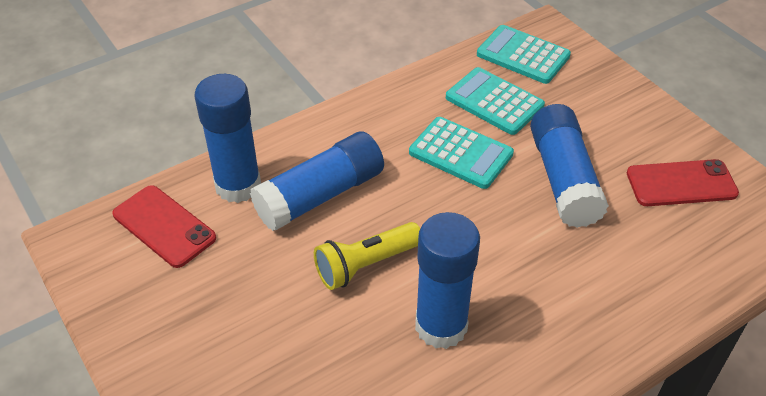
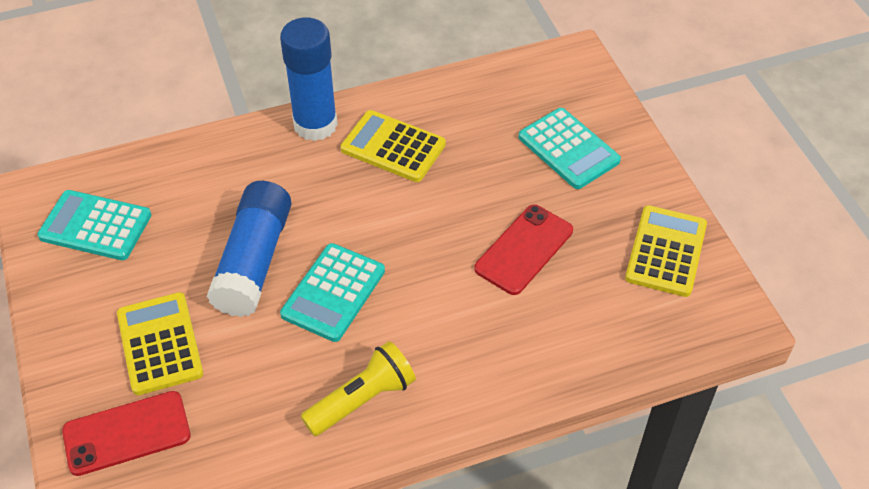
blue glue stick: 4 -> 2
yellow calculator: 0 -> 3

